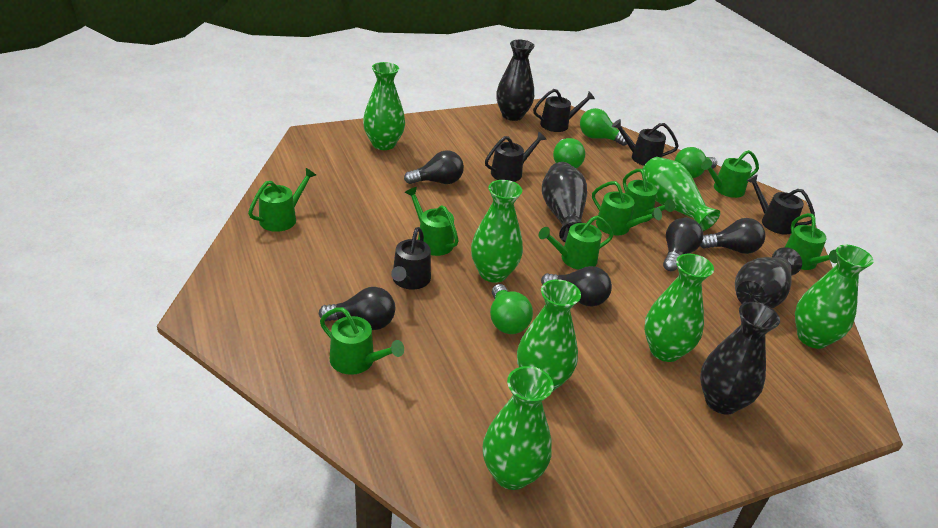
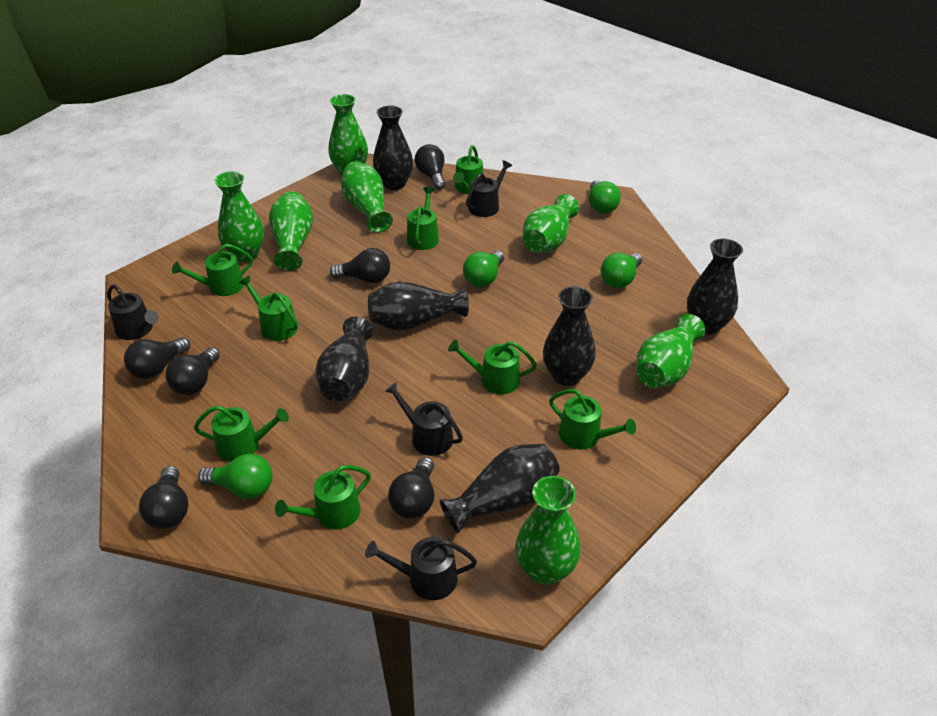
black light bulb: 5 -> 6
black vase: 4 -> 6
black watering can: 5 -> 4

